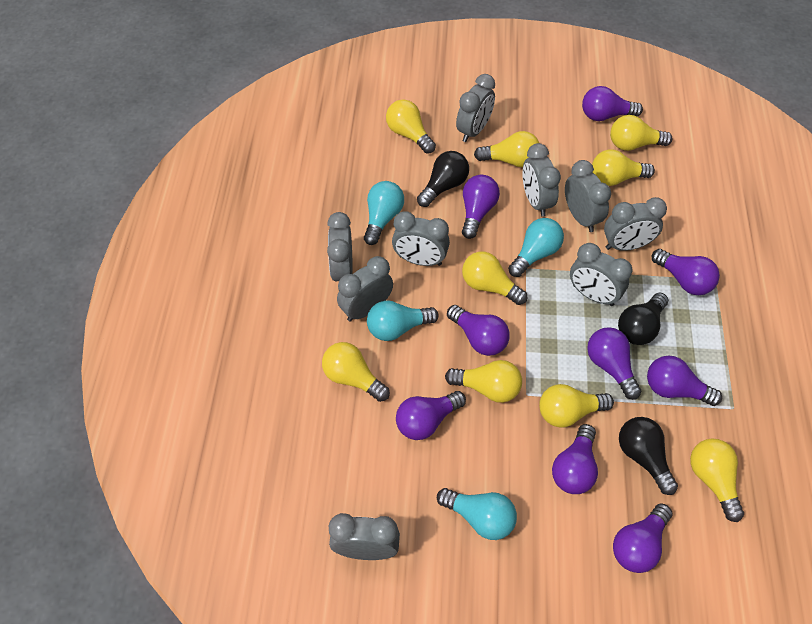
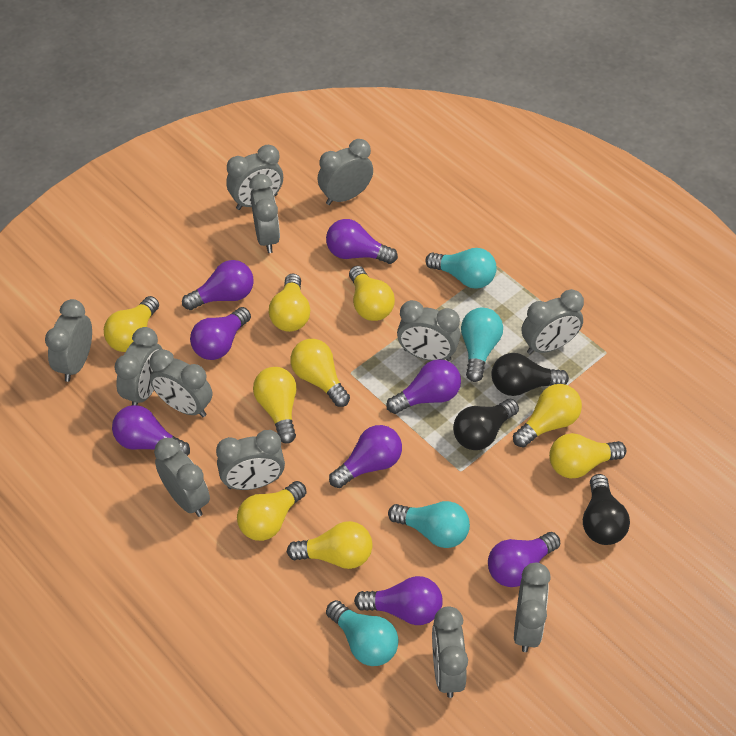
grey clock: 9 -> 12
purple light bulb: 9 -> 8

